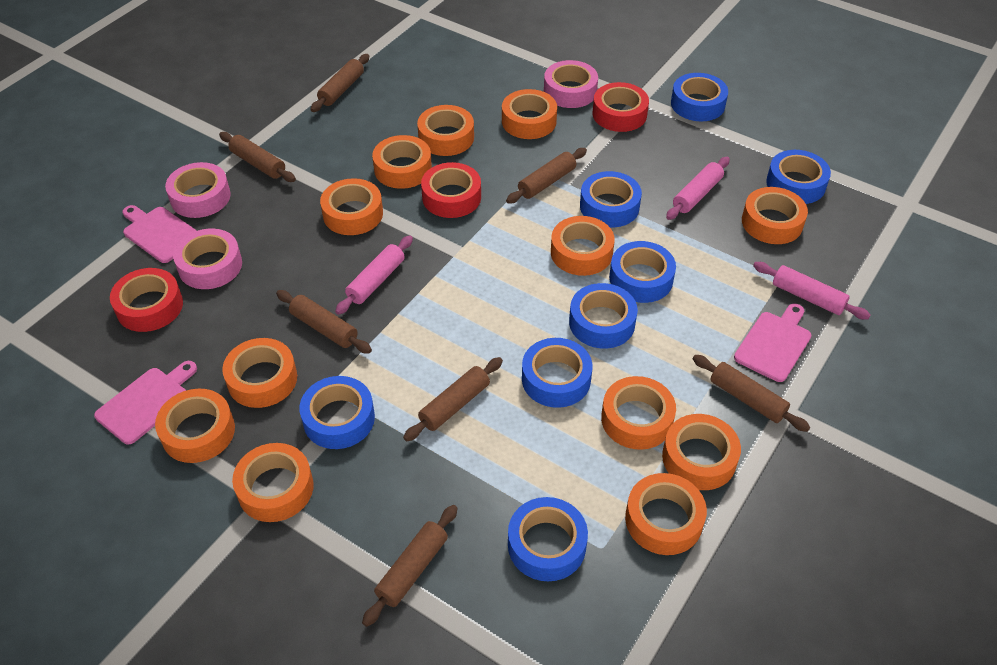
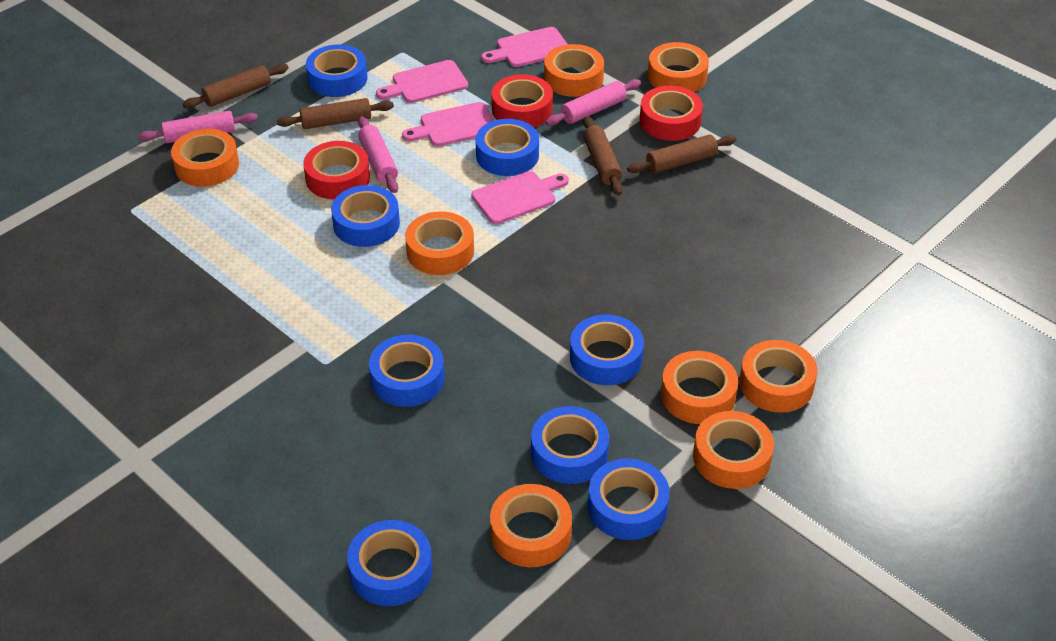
brown rolling pin: 7 -> 4
orange tape: 12 -> 8
pink cutting board: 3 -> 4
pink tape: 3 -> 0

